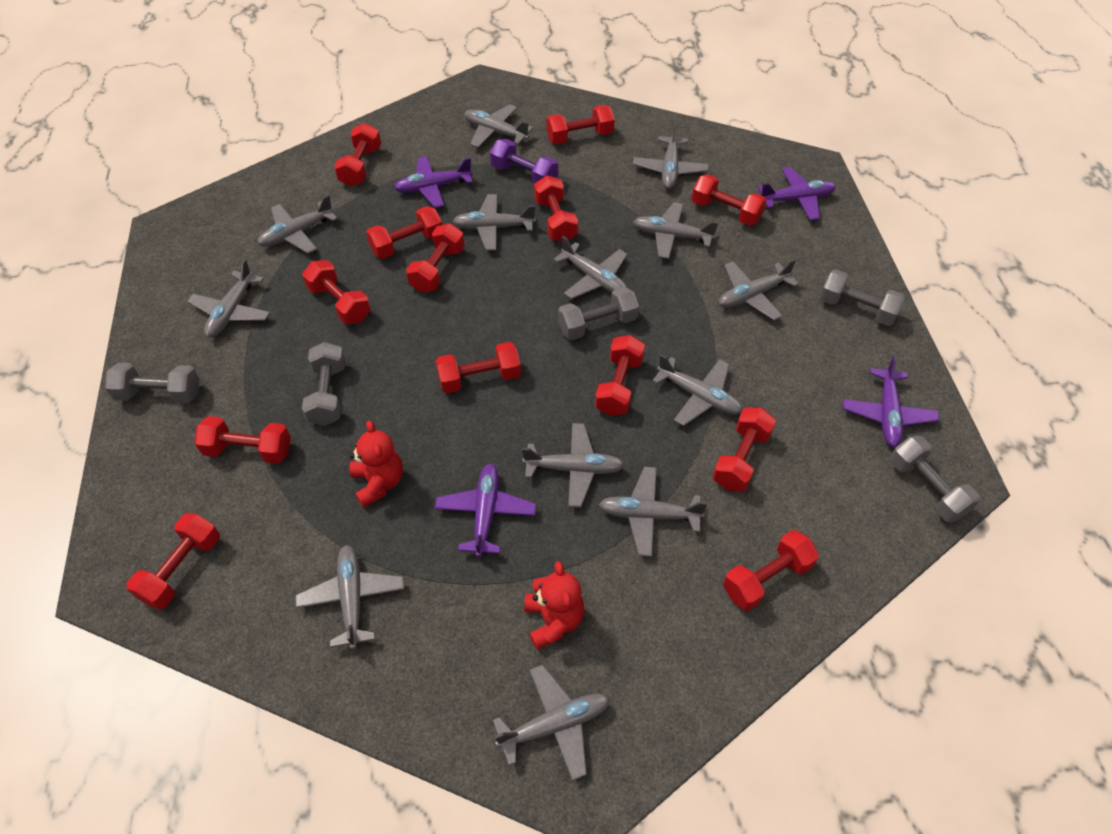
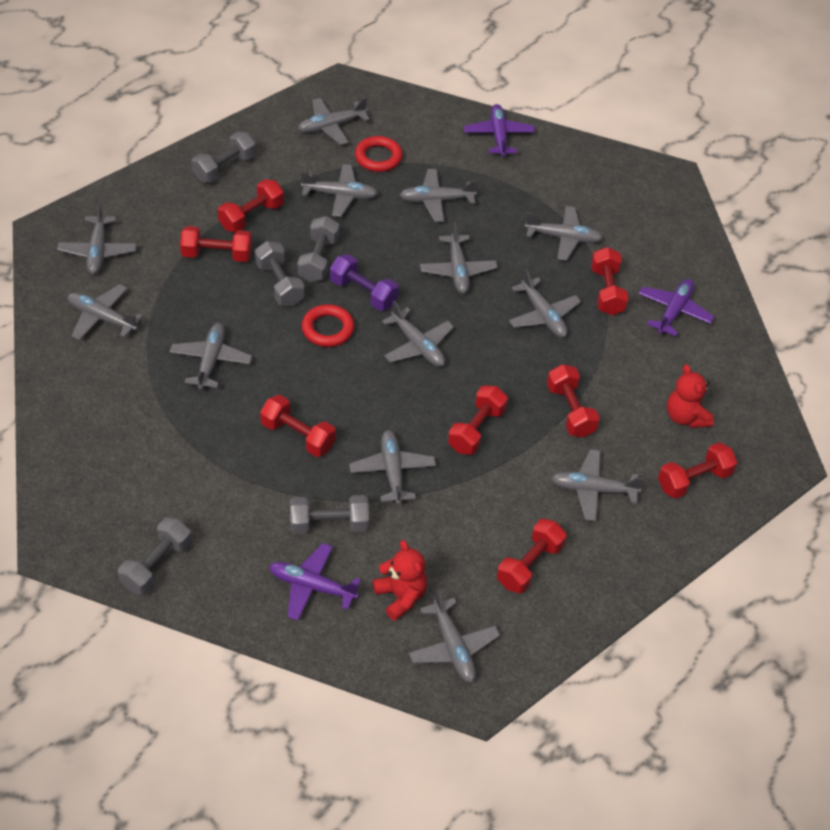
purple plane: 4 -> 3
red dumbbell: 13 -> 8
red ring: 0 -> 2

